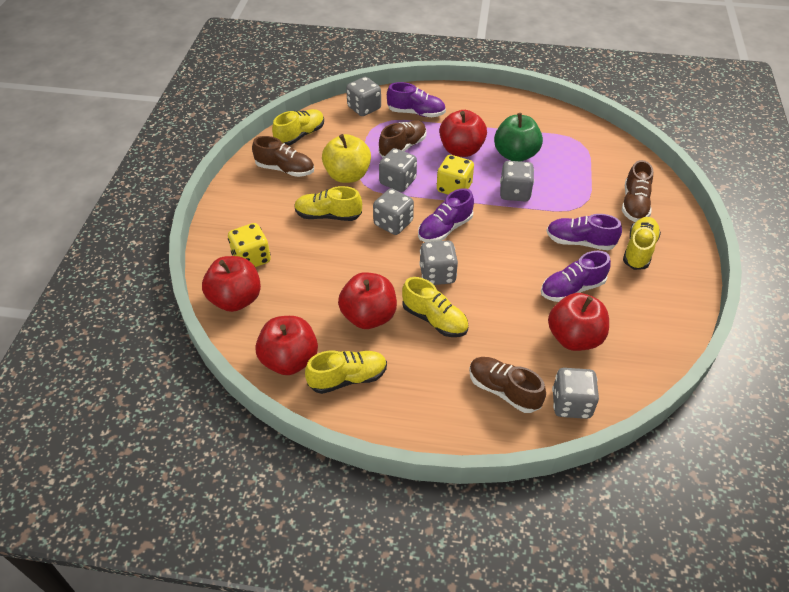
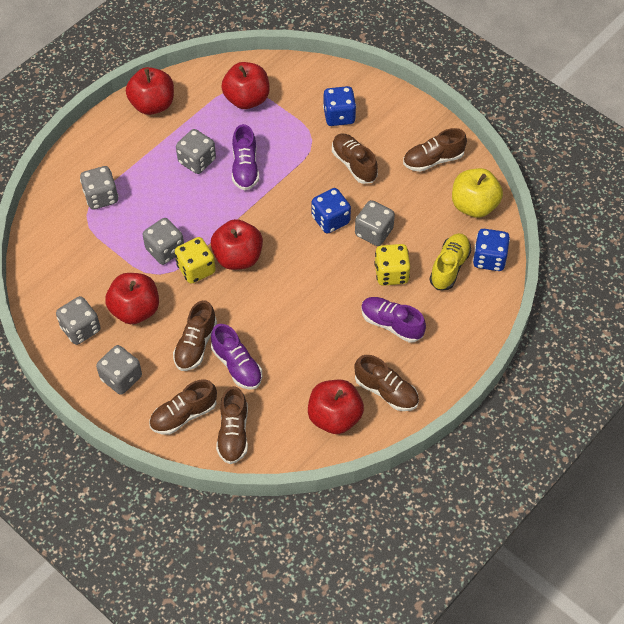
blue dice: 0 -> 3
brown shoe: 4 -> 6
green apple: 1 -> 0
purple shoe: 4 -> 3
yellow shoe: 5 -> 1

